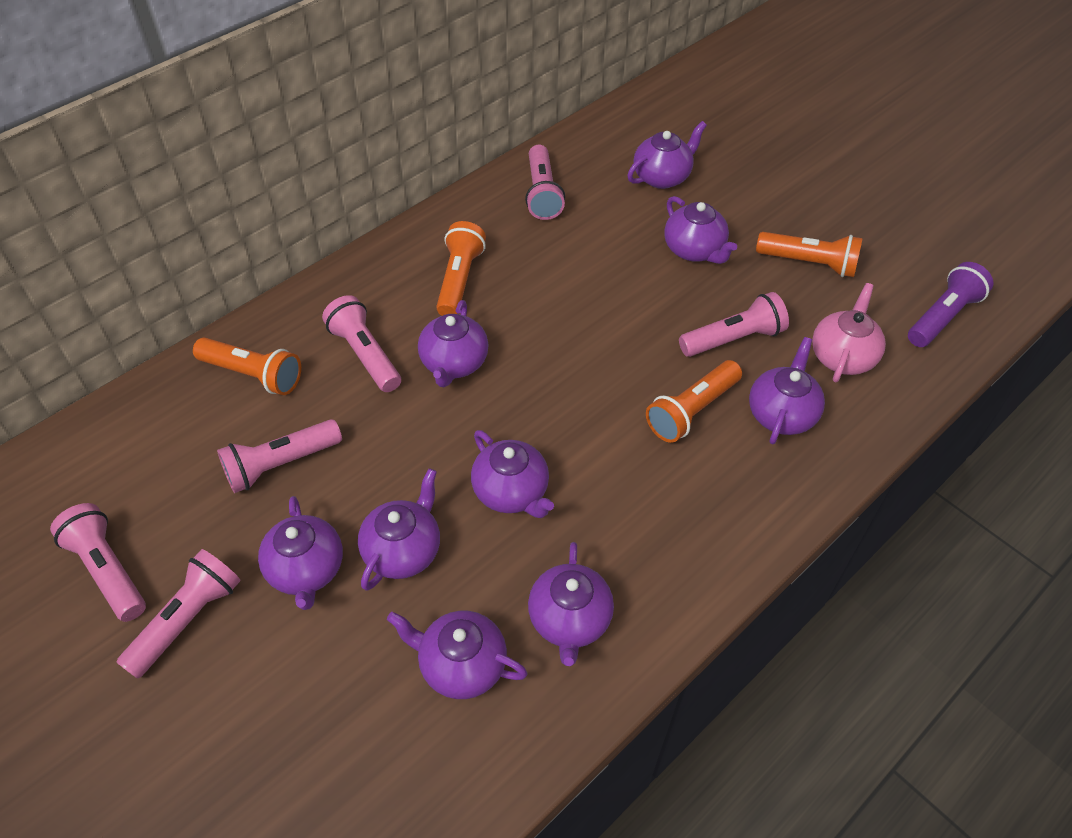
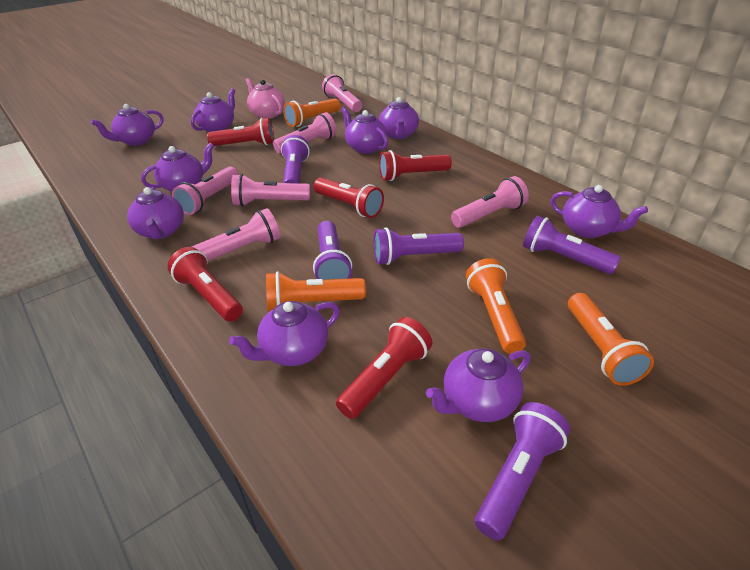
purple flashlight: 1 -> 5
red flashlight: 0 -> 5

